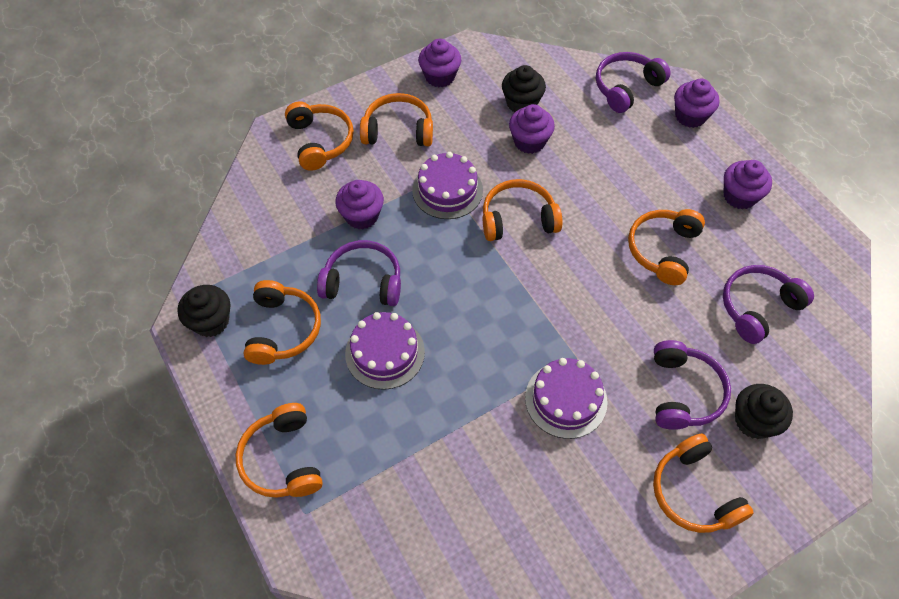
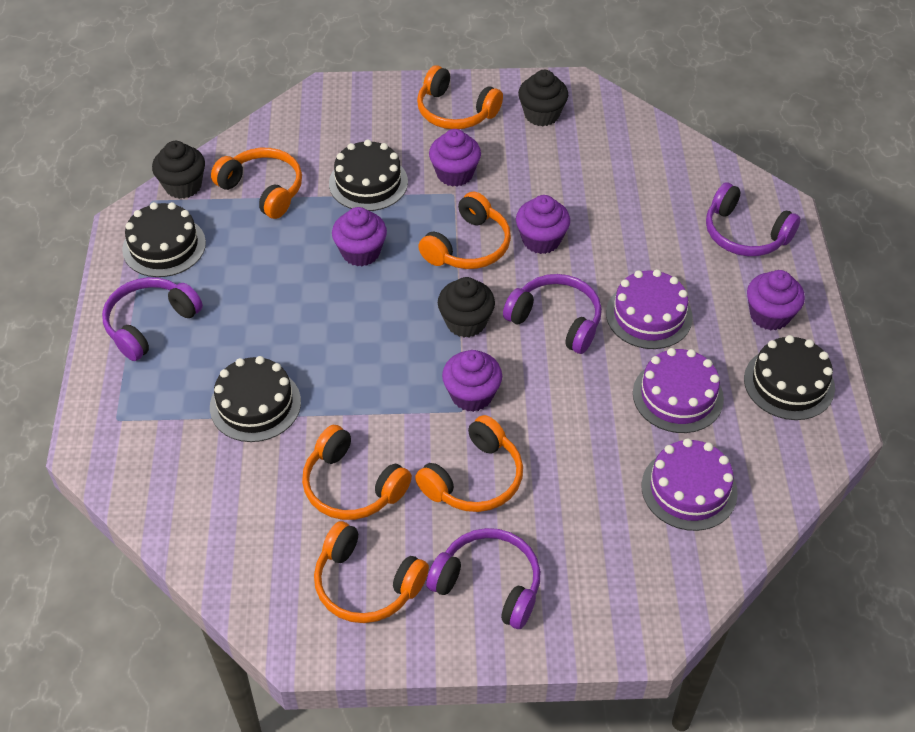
black cake: 0 -> 4
orange headphones: 7 -> 6

